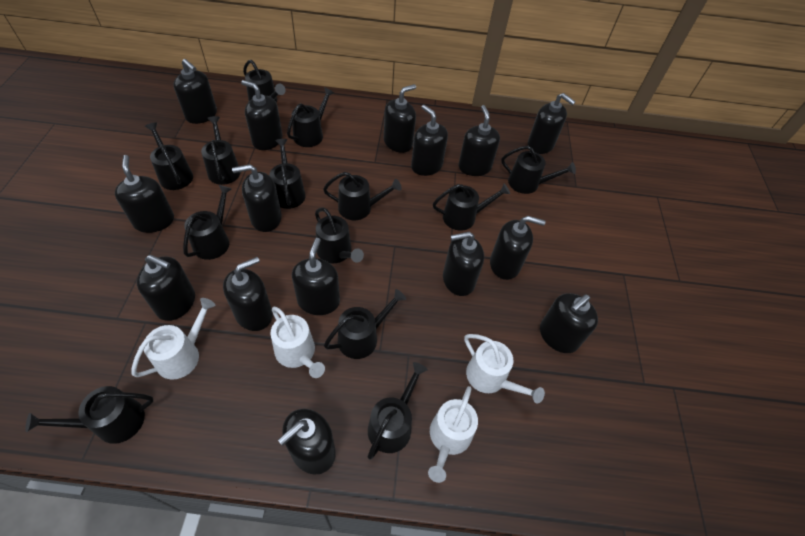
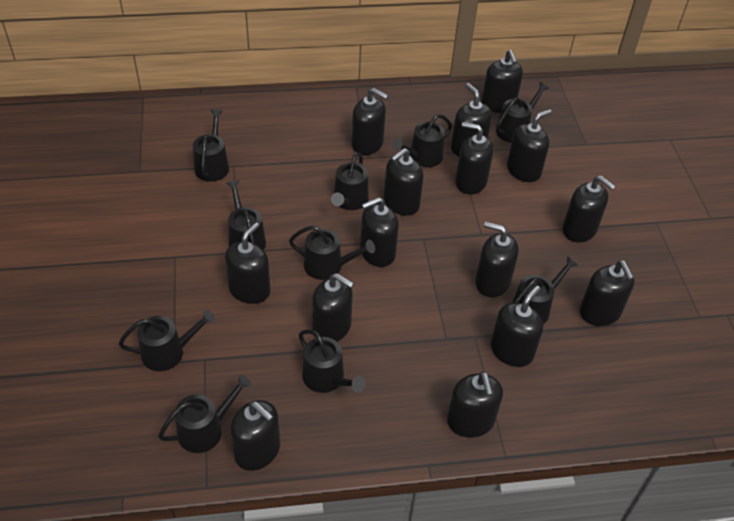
black watering can: 13 -> 10
white watering can: 4 -> 0

